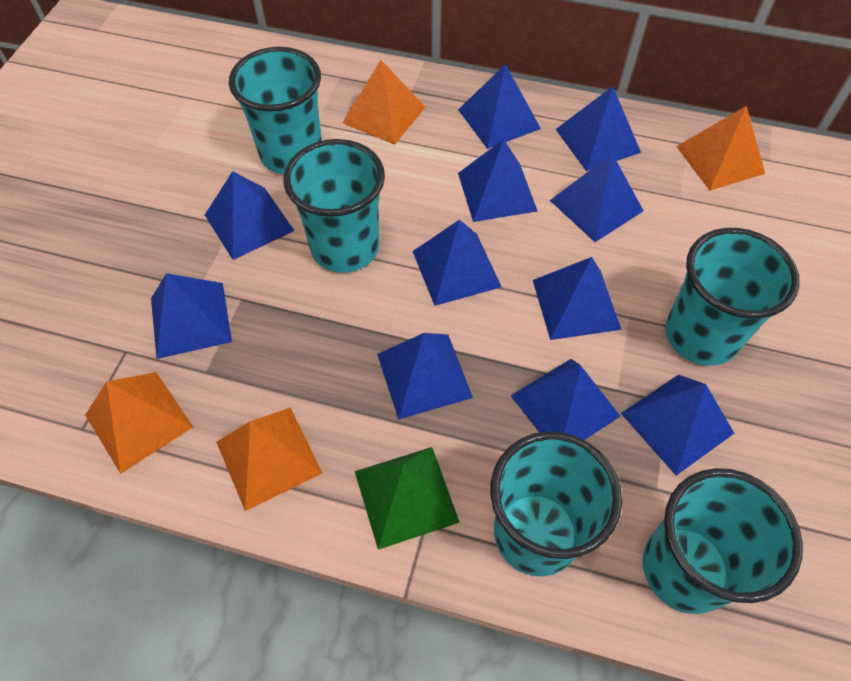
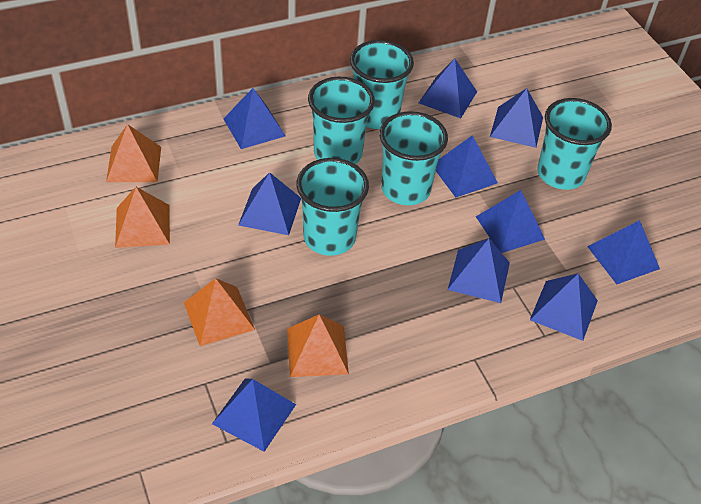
blue pyramid: 11 -> 10
green pyramid: 1 -> 0

